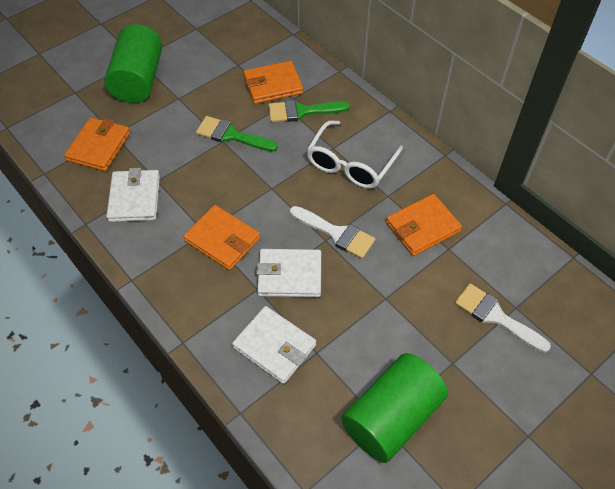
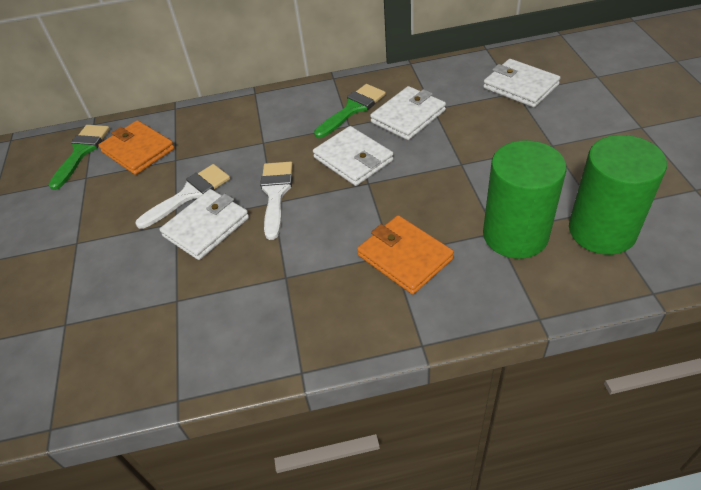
orange wallet: 4 -> 2
white glasses: 1 -> 0
white wallet: 3 -> 4

